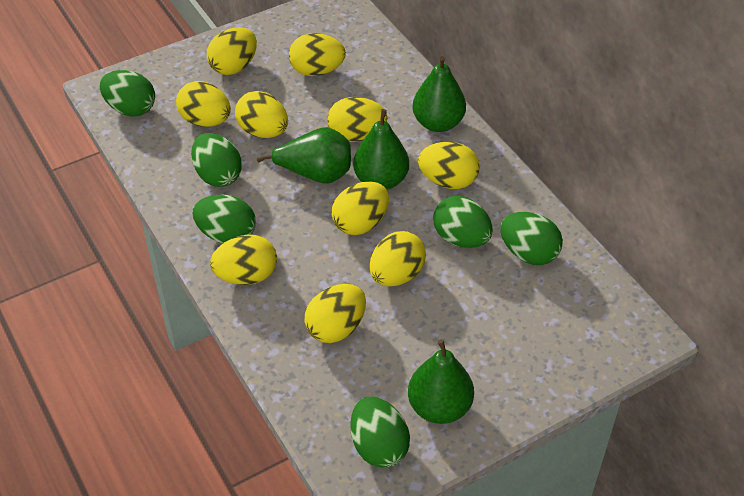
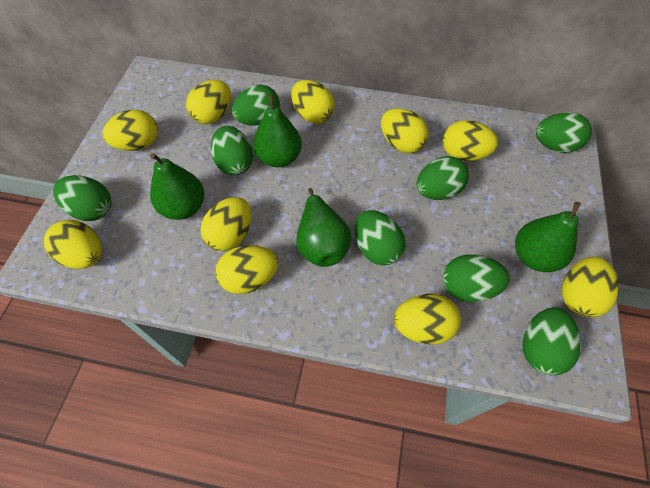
green egg: 6 -> 8

